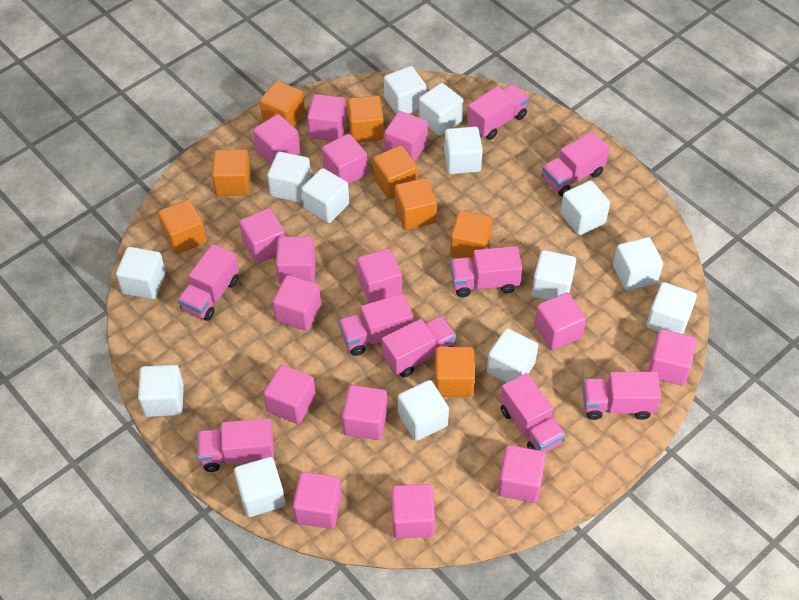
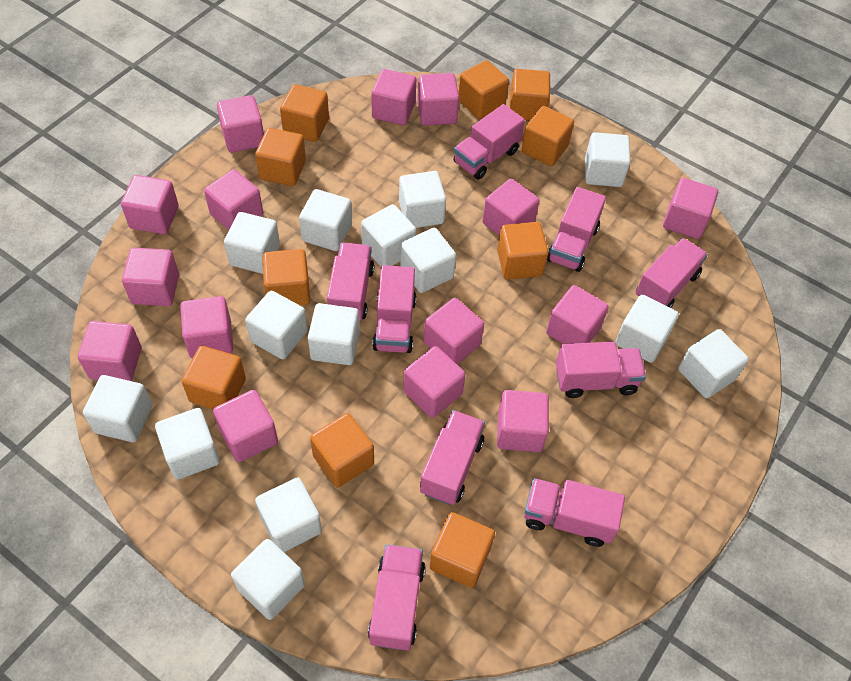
orange cube: 8 -> 10

